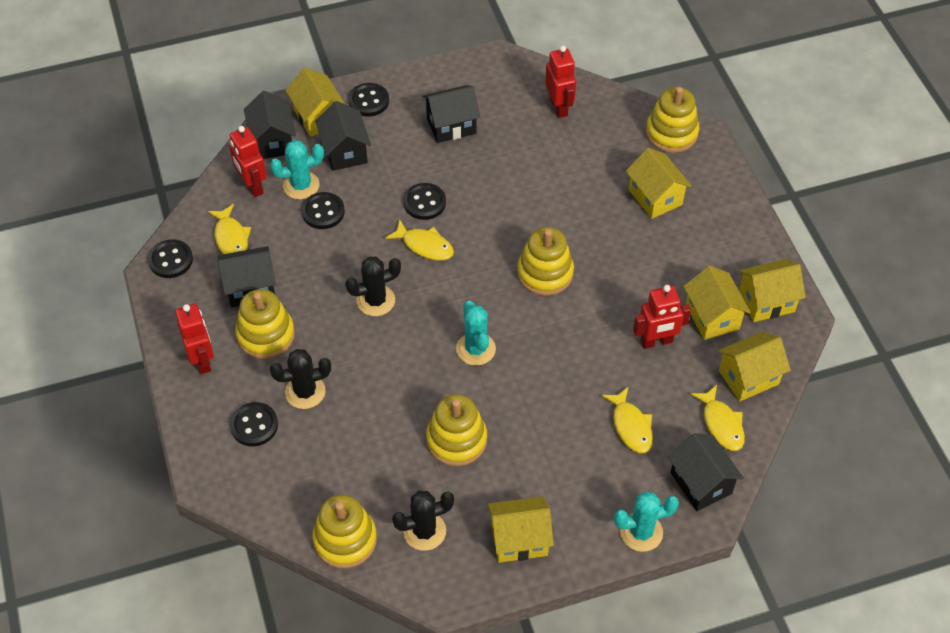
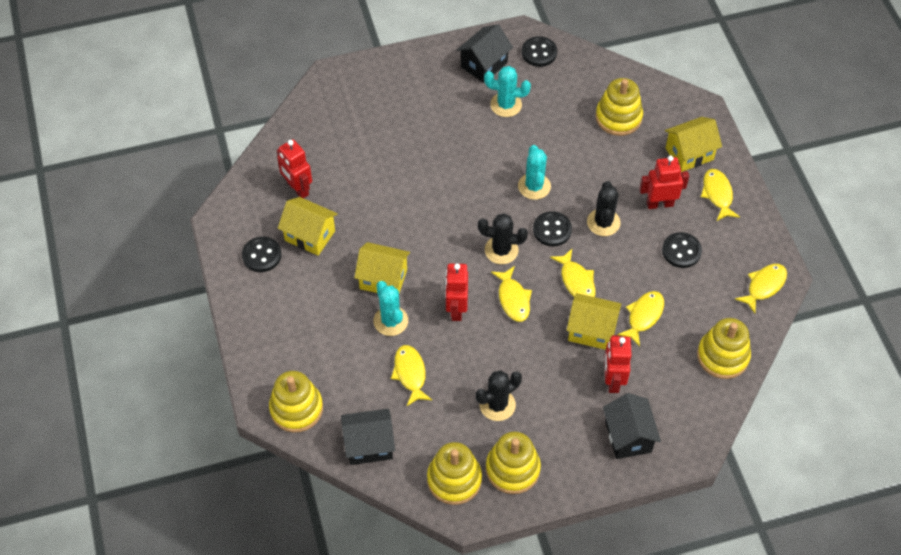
black button: 5 -> 4
black house: 5 -> 3
yellow fish: 4 -> 6
yellow house: 6 -> 4

